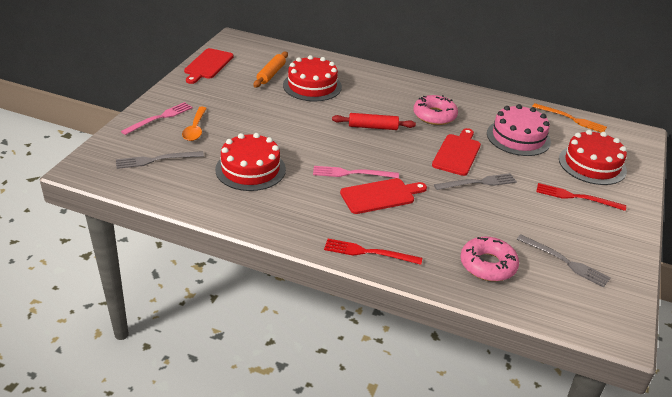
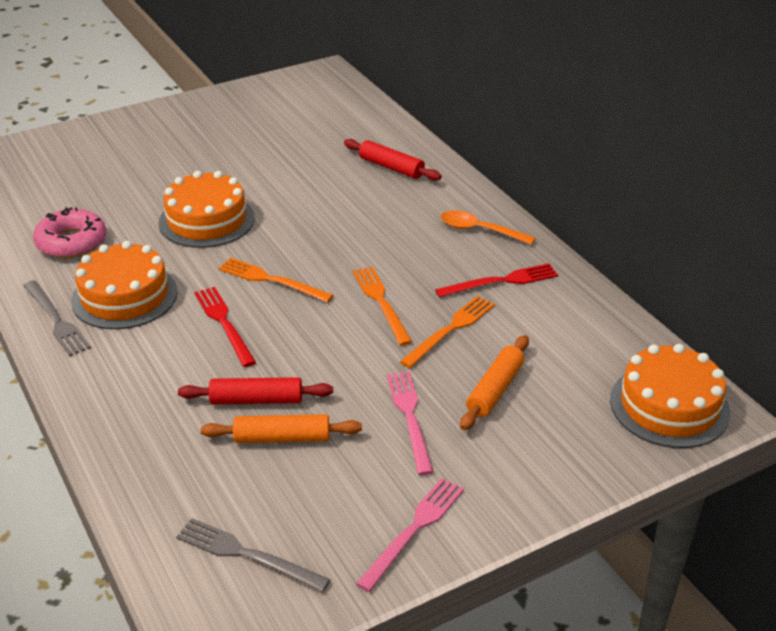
grey fork: 3 -> 2
orange cake: 0 -> 3
orange fork: 1 -> 3
orange rolling pin: 1 -> 2
pink cake: 1 -> 0
pink donut: 2 -> 1
red cake: 3 -> 0
red cutting board: 3 -> 0
red rolling pin: 1 -> 2

